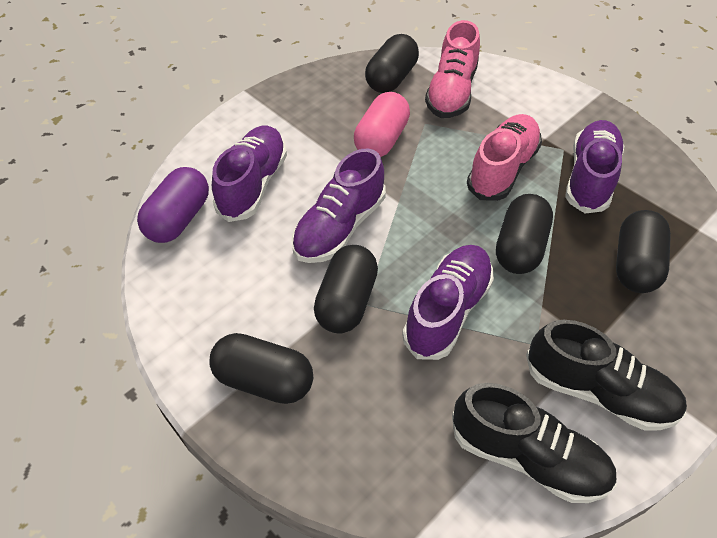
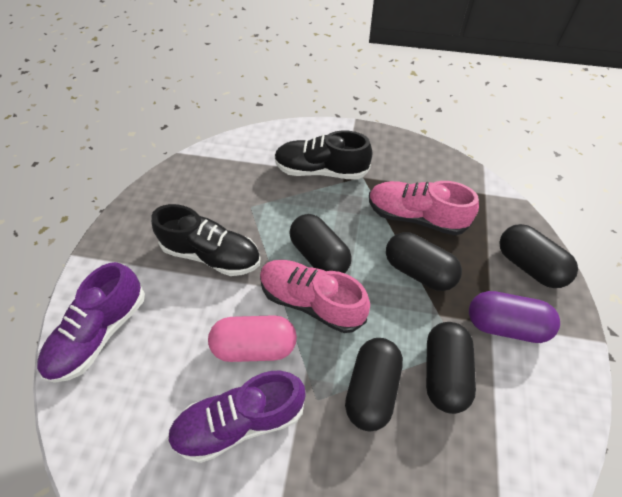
purple shoe: 4 -> 2

